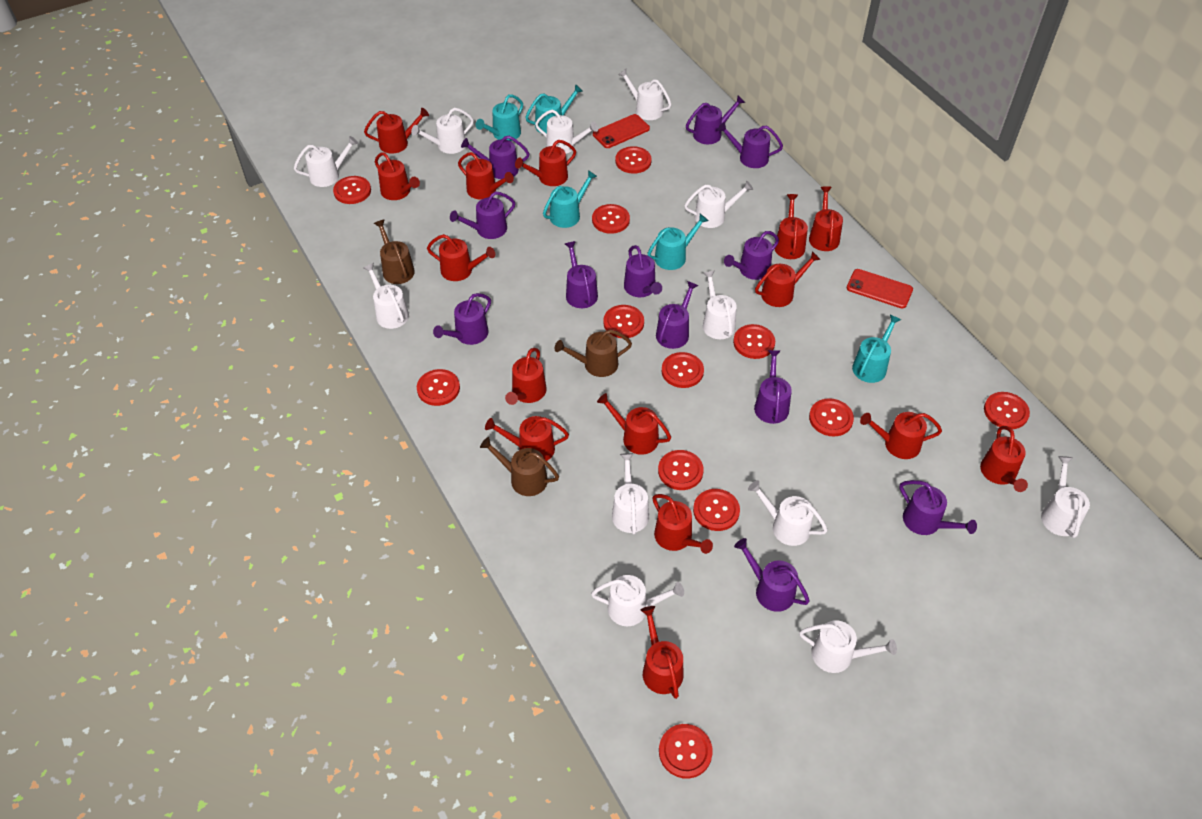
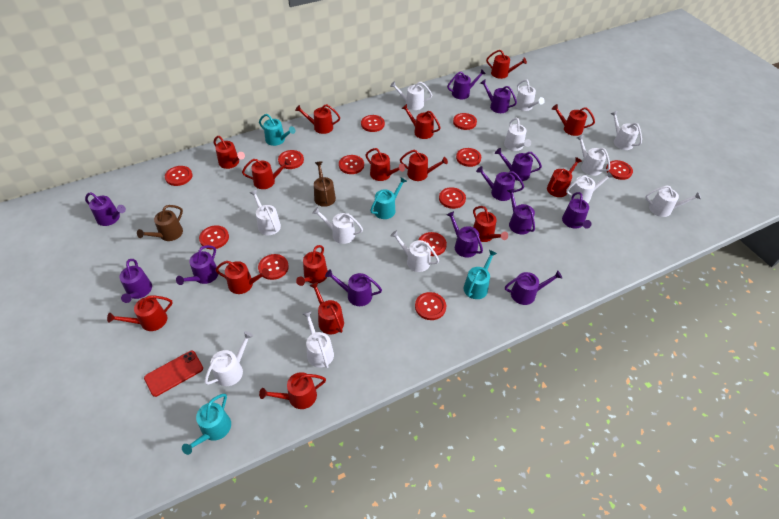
brown watering can: 3 -> 2
red phone: 2 -> 1
turquoise watering can: 5 -> 4

